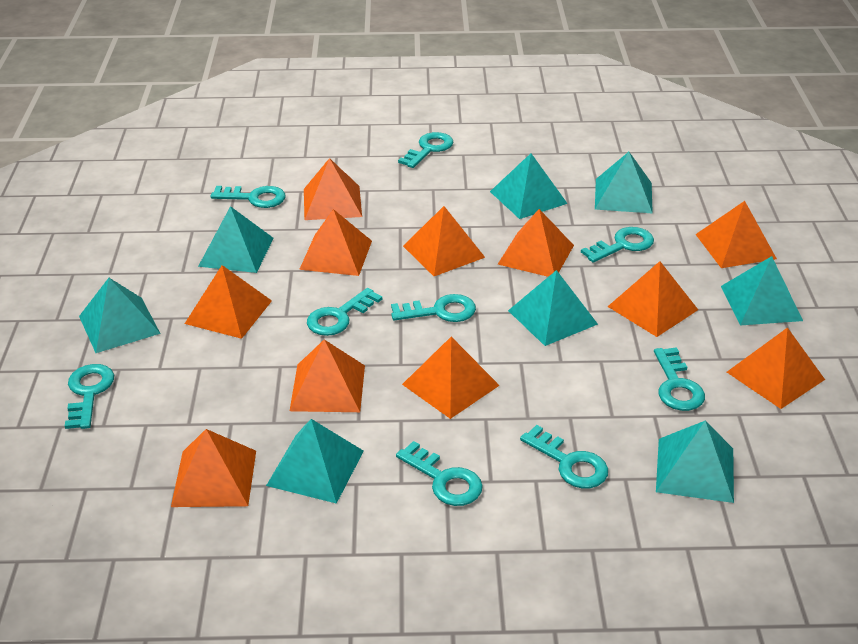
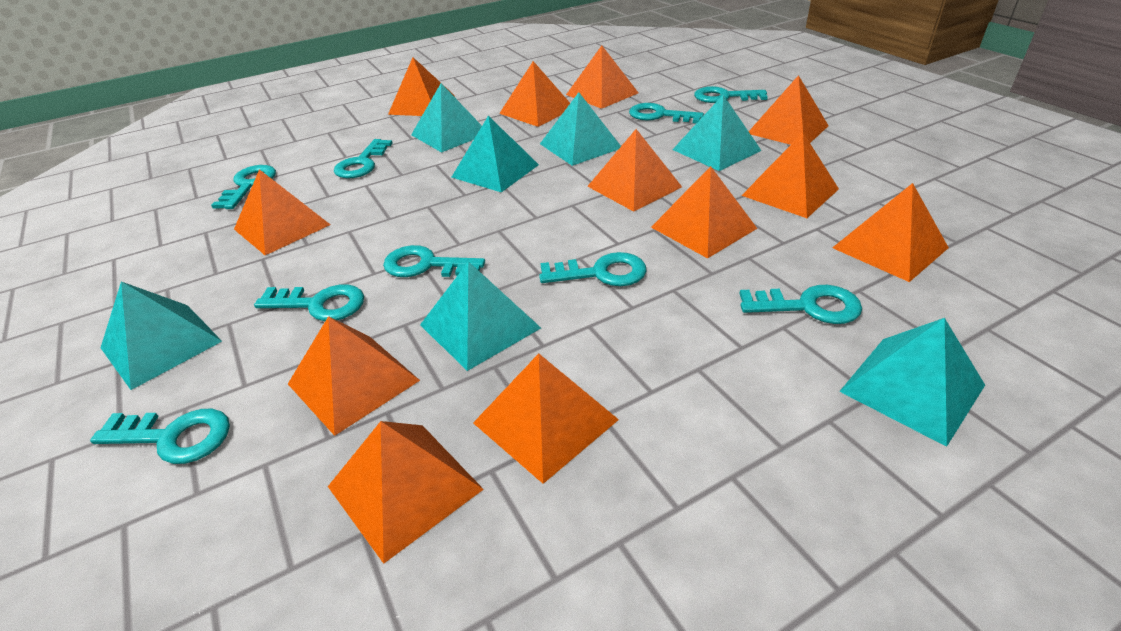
orange pyramid: 11 -> 12
turquoise pyramid: 8 -> 7

